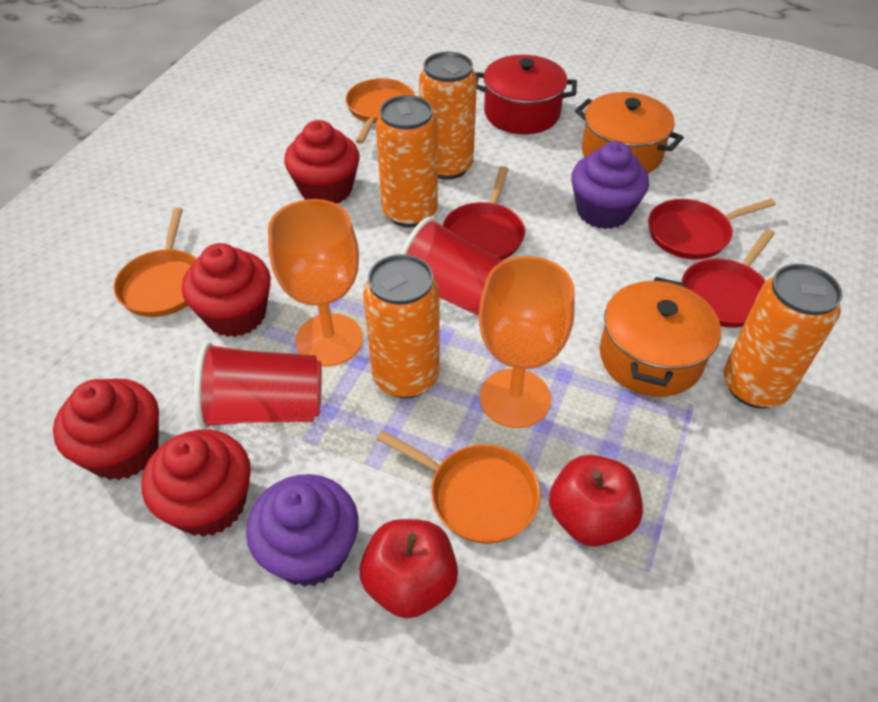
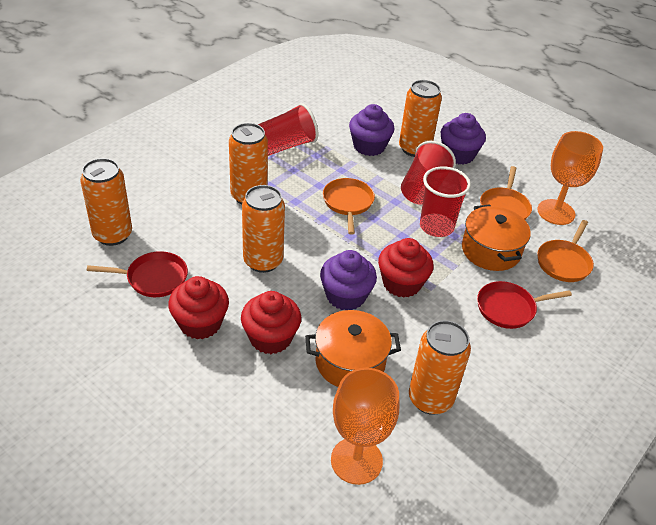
orange can: 4 -> 5
purple cupcake: 2 -> 3
red apple: 2 -> 0
red cup: 2 -> 3
red cupcake: 4 -> 3
red pan: 3 -> 2
red pot: 1 -> 0

